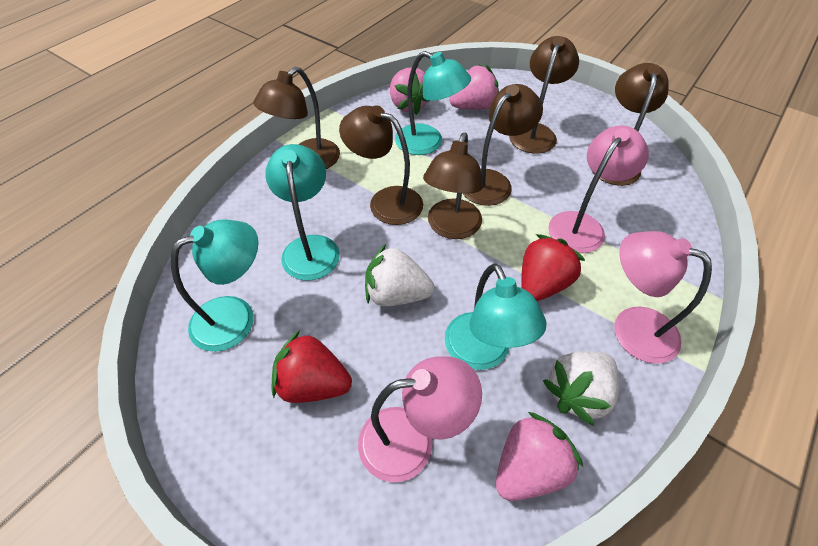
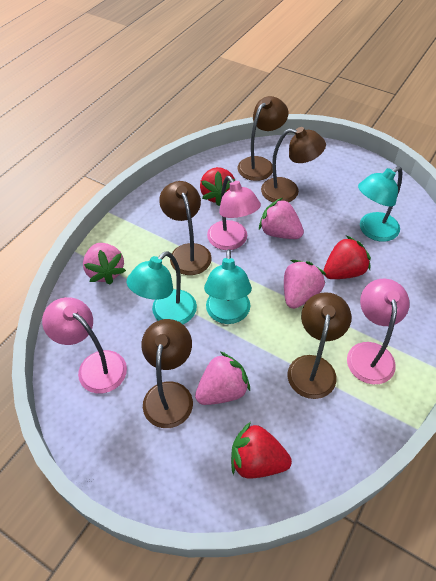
brown lamp: 6 -> 5
pink strawberry: 3 -> 4
red strawberry: 2 -> 3
turquoise lamp: 4 -> 3
white strawberry: 2 -> 0

